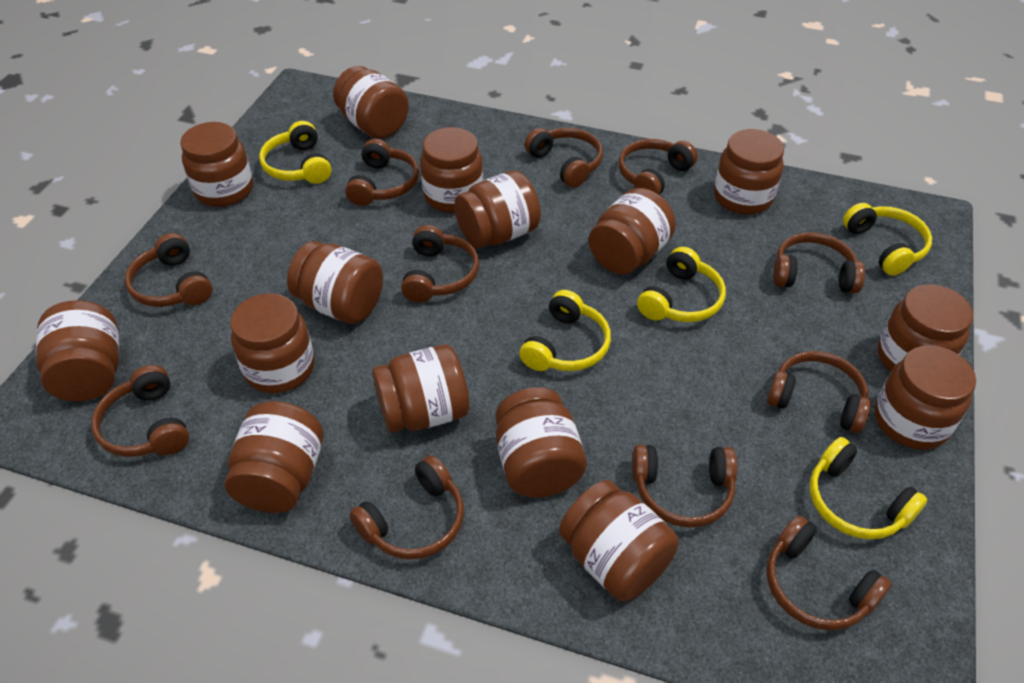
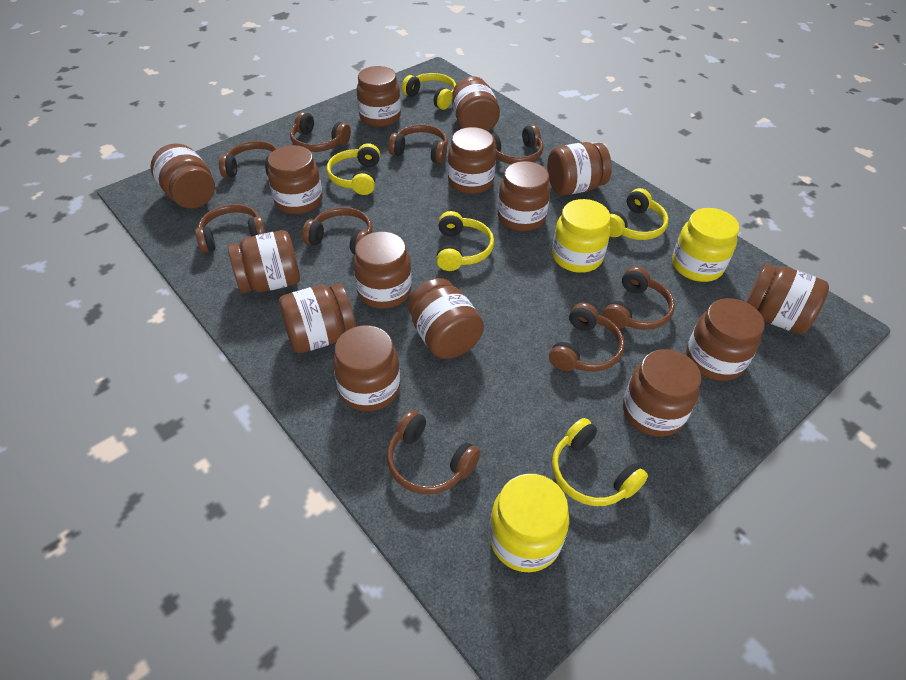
brown headphones: 11 -> 9
yellow jar: 0 -> 3

